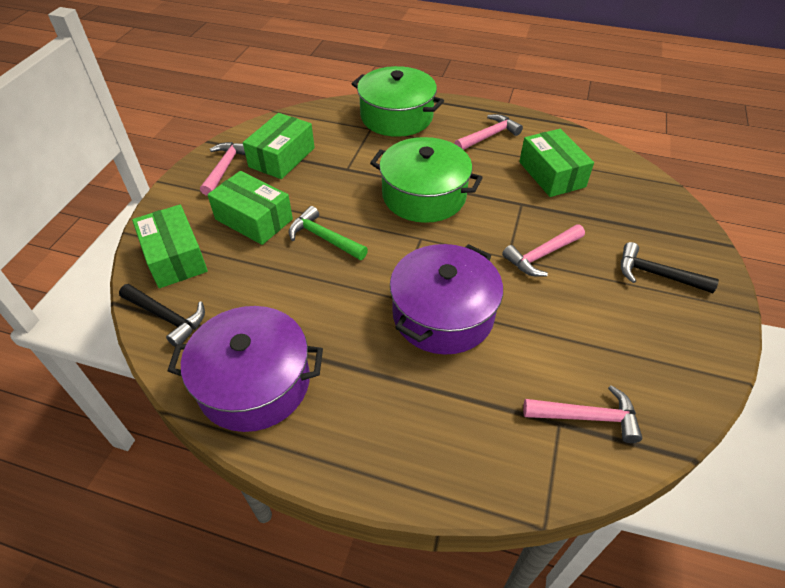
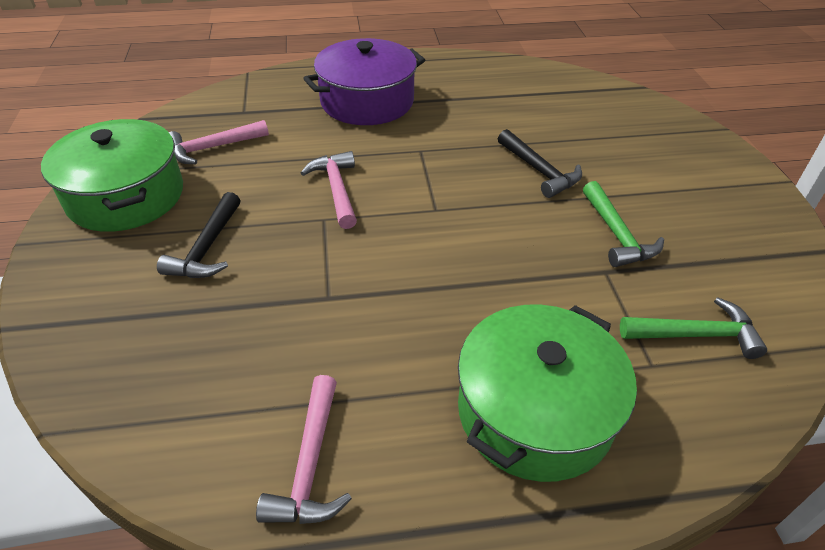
green box: 4 -> 0
green hammer: 1 -> 2
pink hammer: 4 -> 3
purple pot: 2 -> 1

